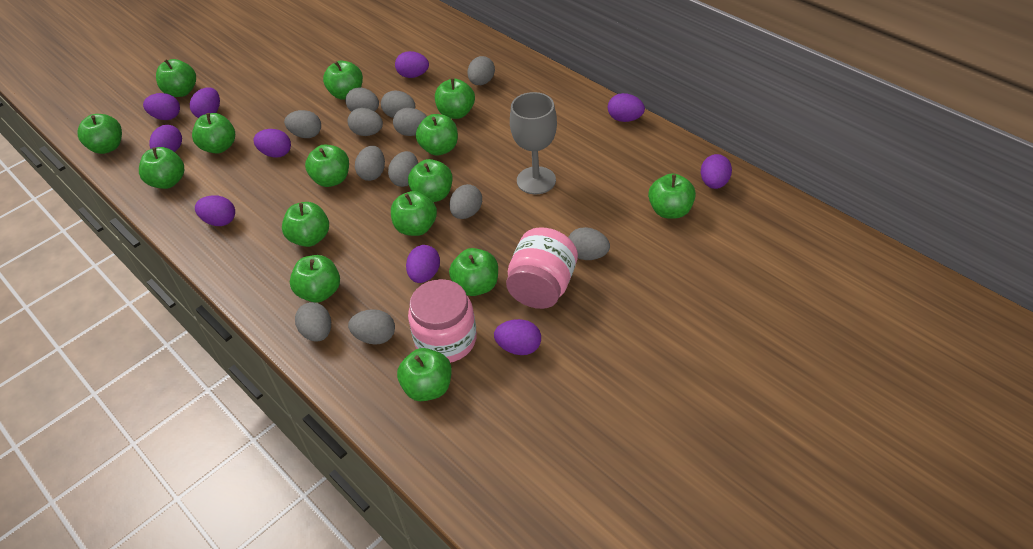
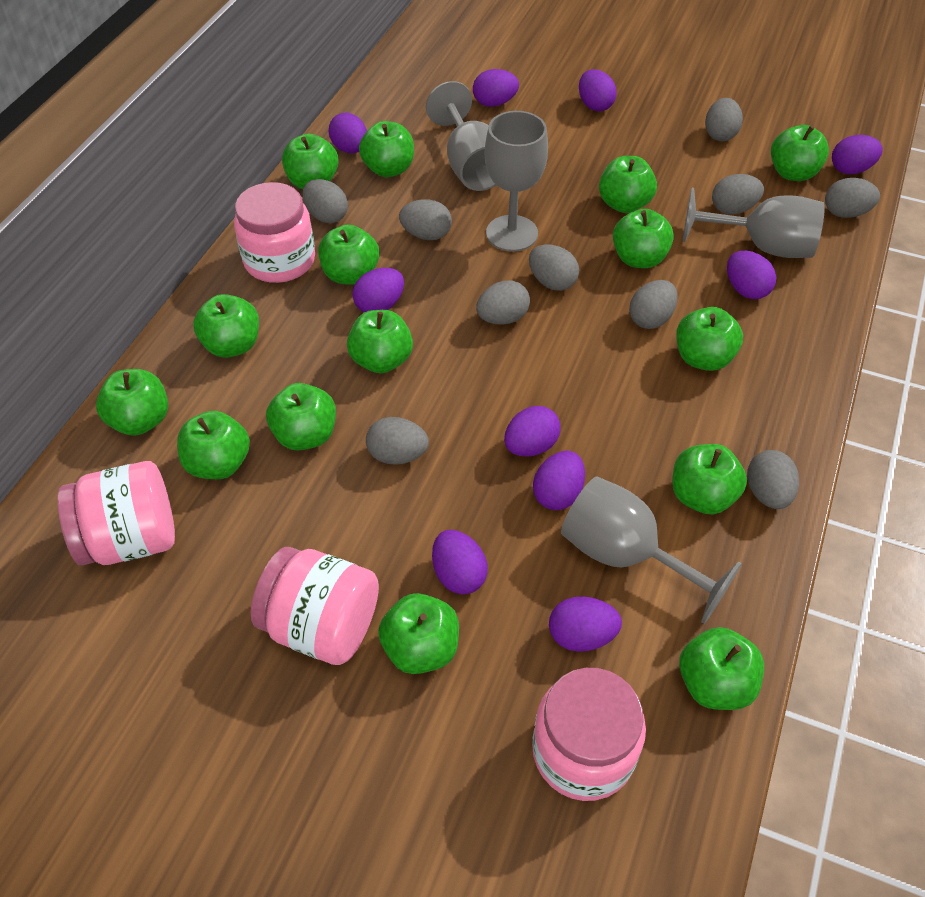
grey egg: 12 -> 10
grey goblet: 1 -> 4
pink jar: 2 -> 4

